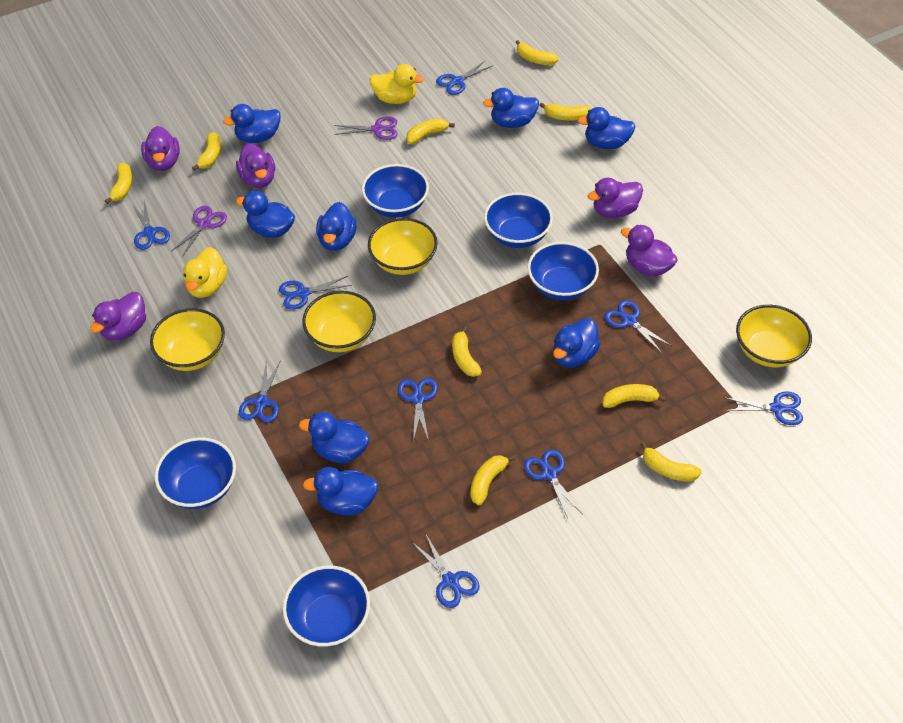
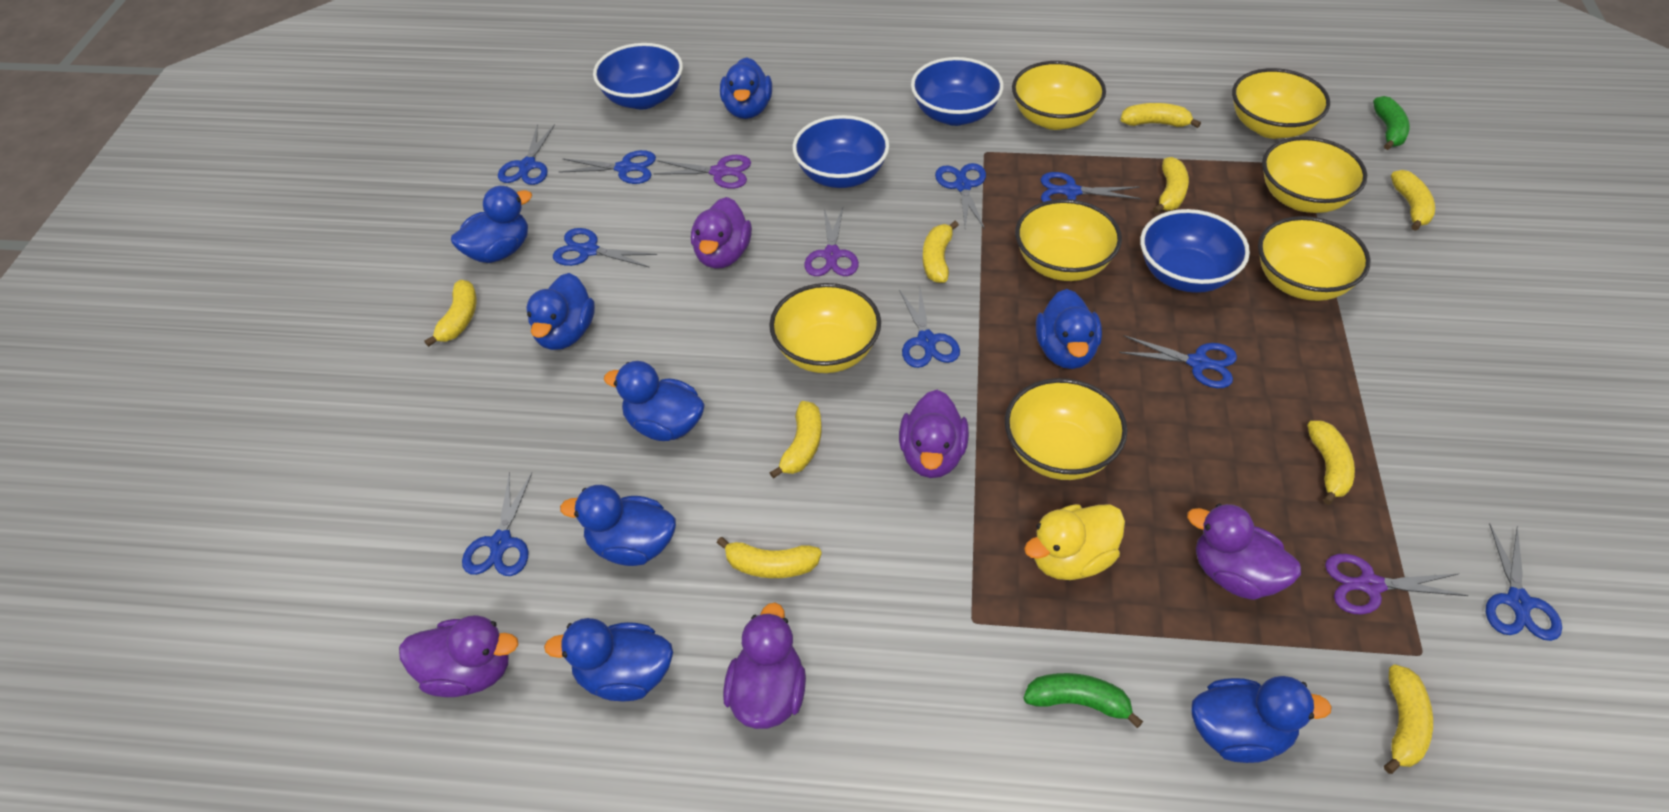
blue bowl: 5 -> 4
green banana: 0 -> 2
purple scissors: 2 -> 3
yellow bowl: 4 -> 7
yellow duck: 2 -> 1

